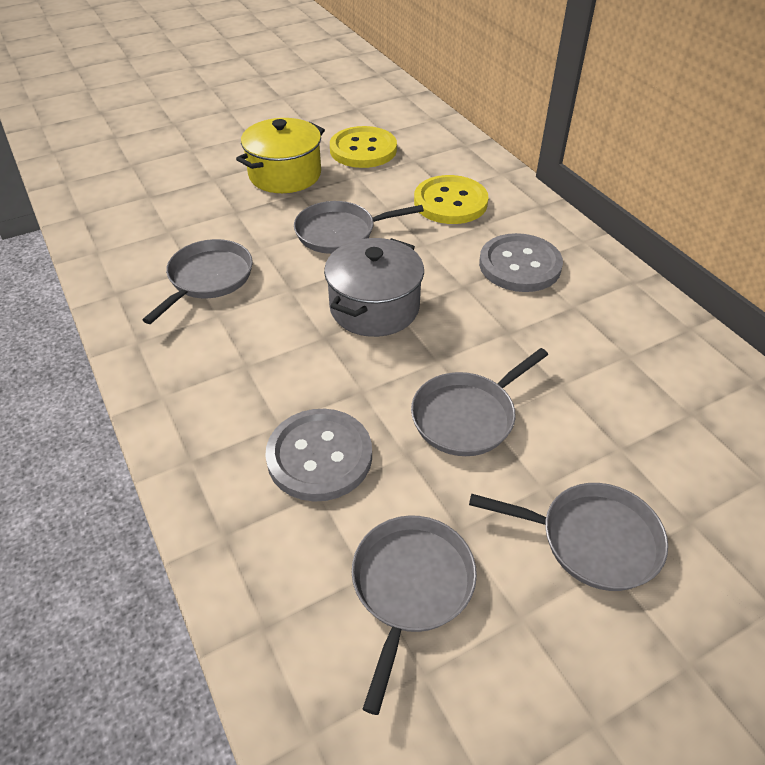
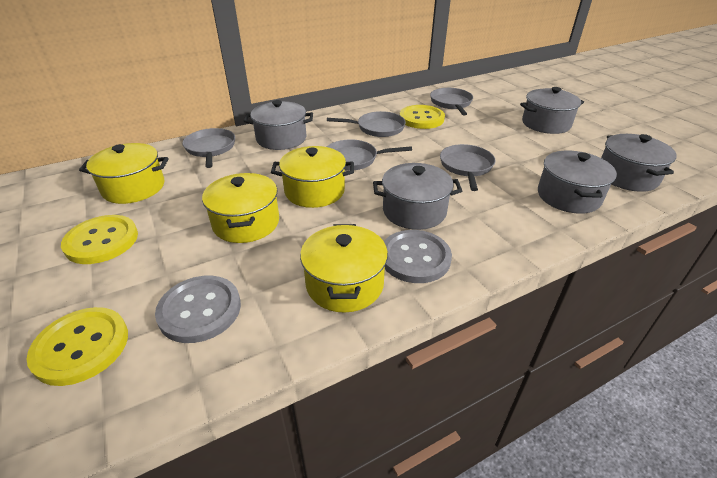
grey pot: 1 -> 5
yellow button: 2 -> 3
yellow pot: 1 -> 4

